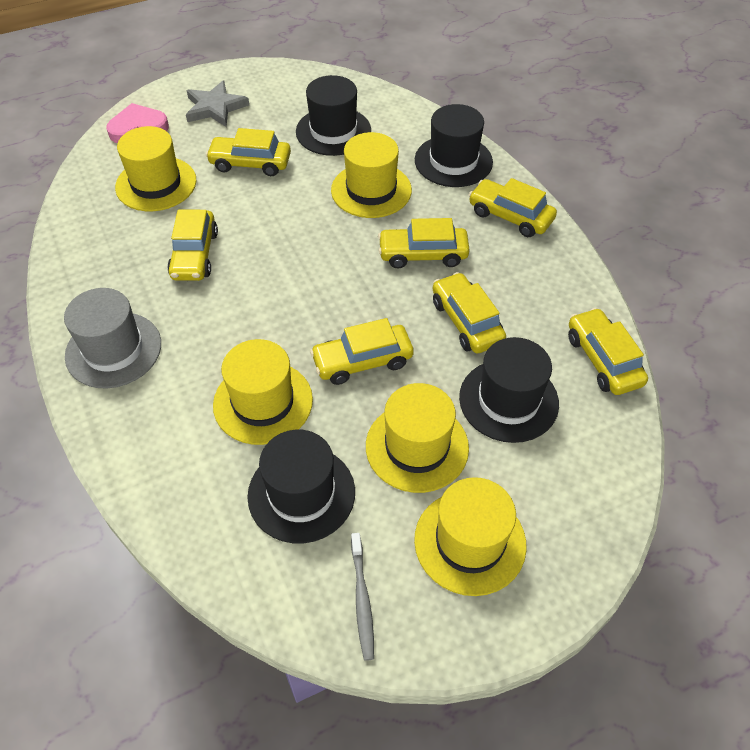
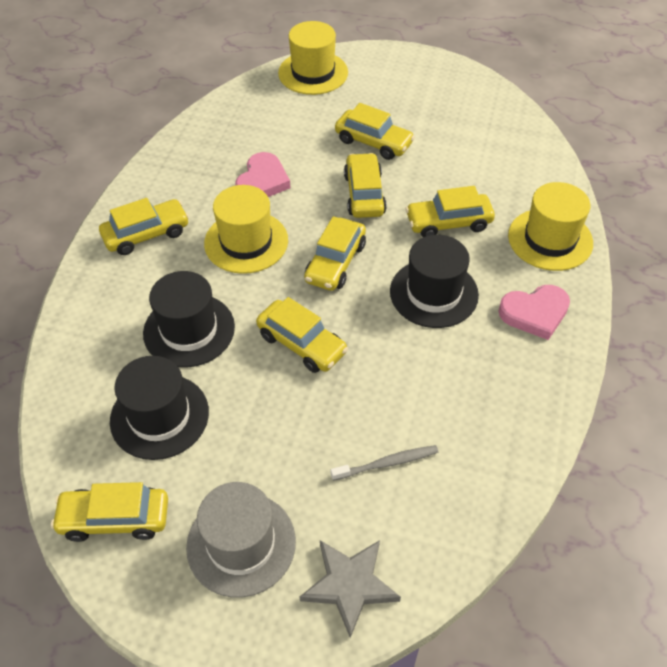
black hat: 4 -> 3
pink heart: 1 -> 2
yellow hat: 5 -> 3

